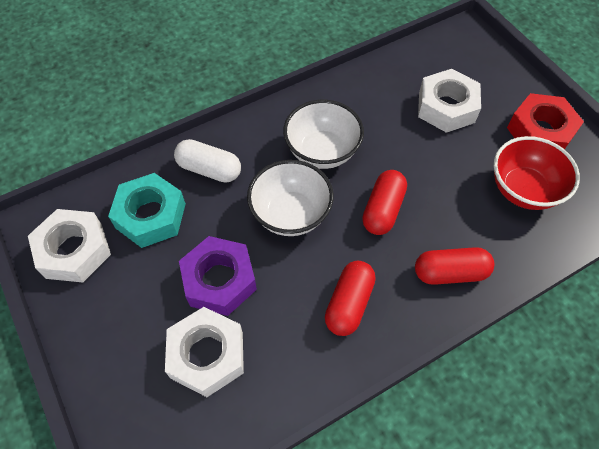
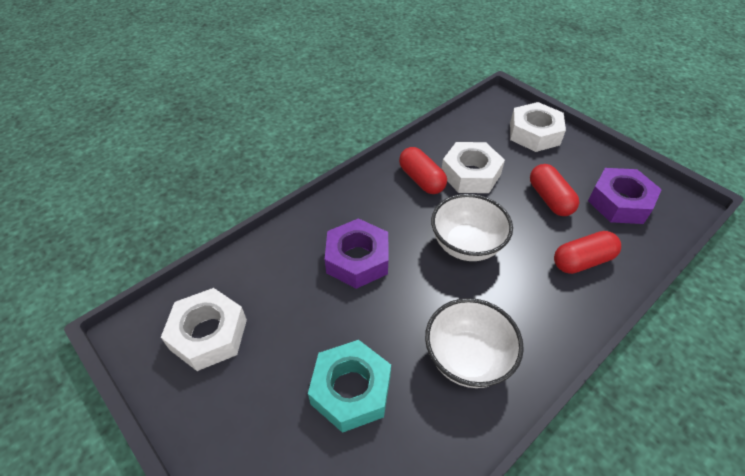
purple nut: 1 -> 2
red bowl: 1 -> 0
red nut: 1 -> 0
white capsule: 1 -> 0

